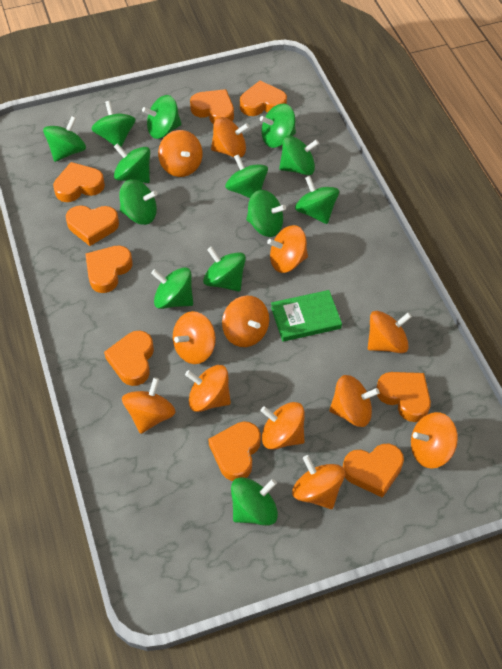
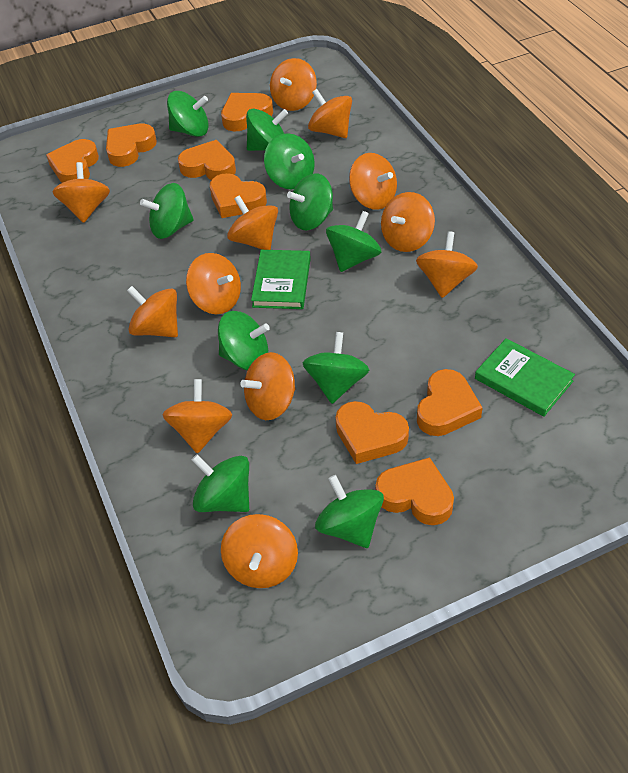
green book: 1 -> 2
green spinning top: 13 -> 10
orange heart: 9 -> 8

